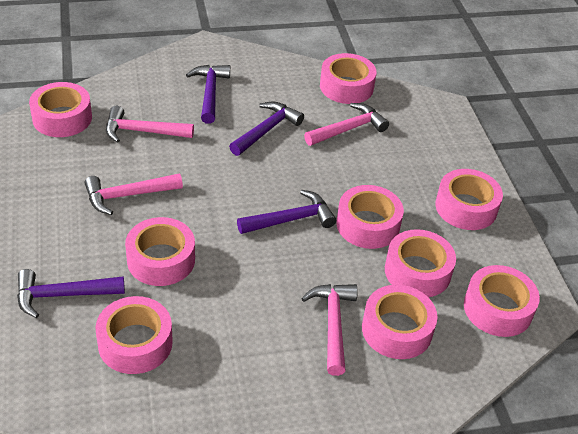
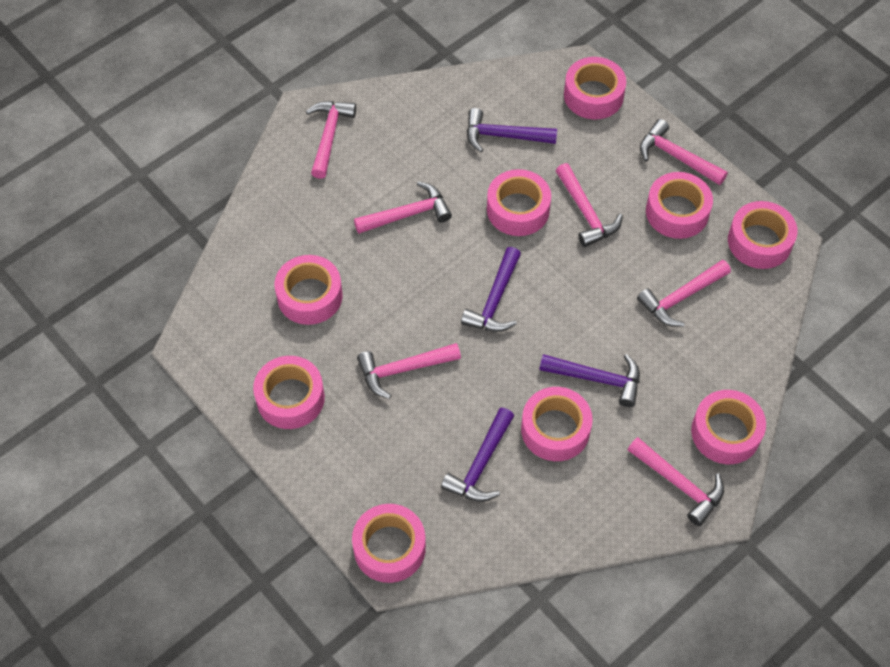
pink hammer: 4 -> 7

